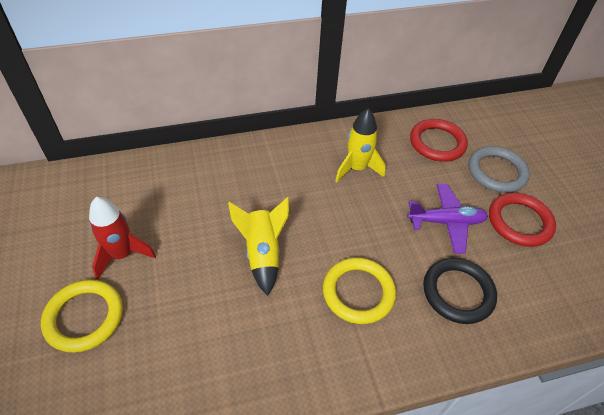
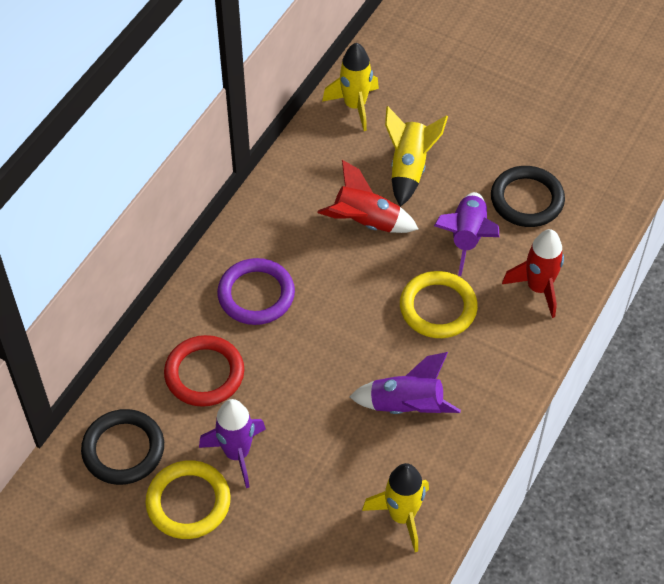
black ring: 1 -> 2
grey ring: 1 -> 0
purple plane: 1 -> 0
purple ring: 0 -> 1
purple rocket: 0 -> 3
red ring: 2 -> 1
red rocket: 1 -> 2
yellow rocket: 2 -> 3

